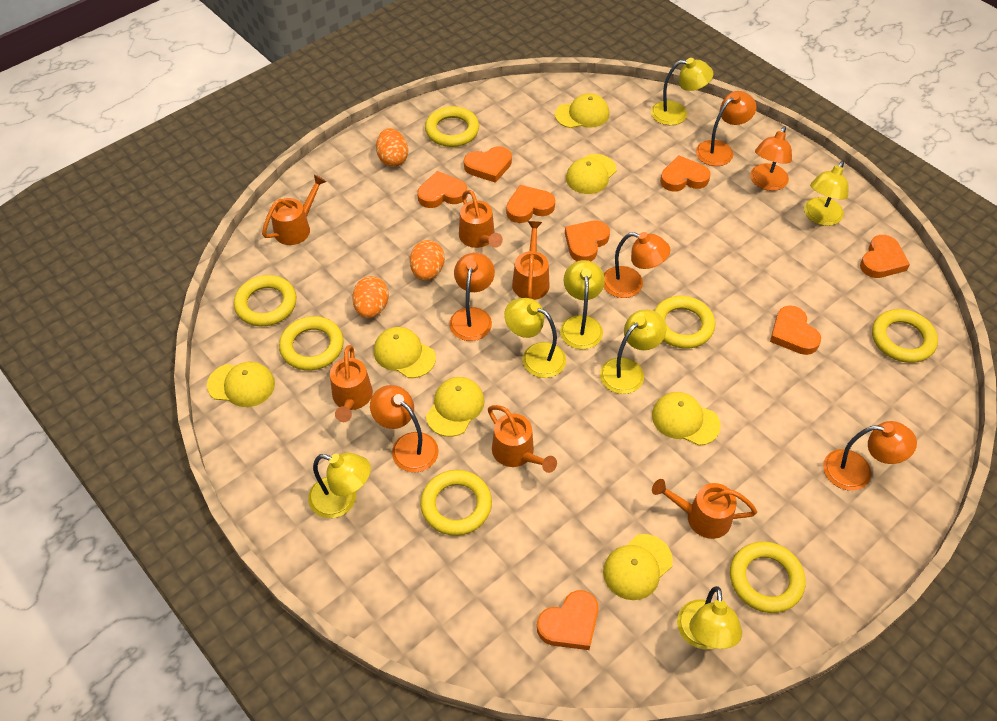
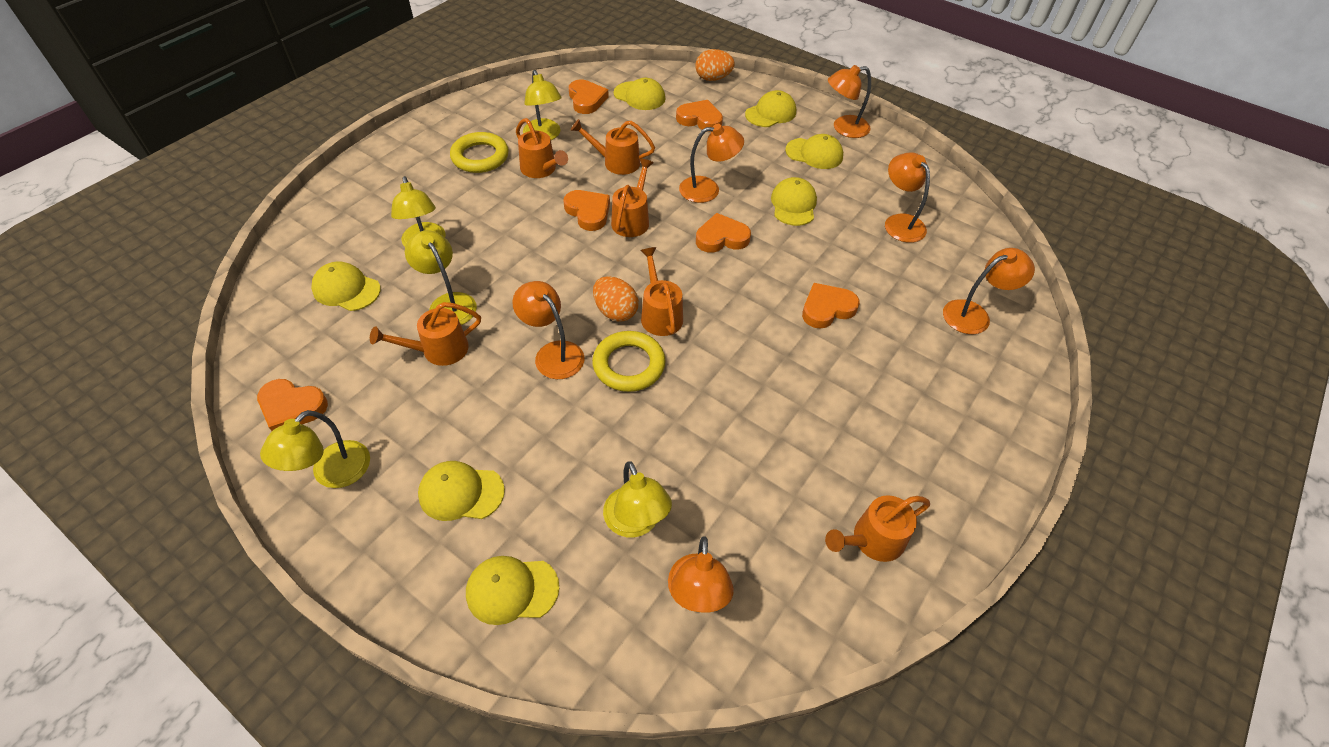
orange egg: 3 -> 2
orange heart: 8 -> 6
yellow lamp: 7 -> 5
yellow ring: 7 -> 2

